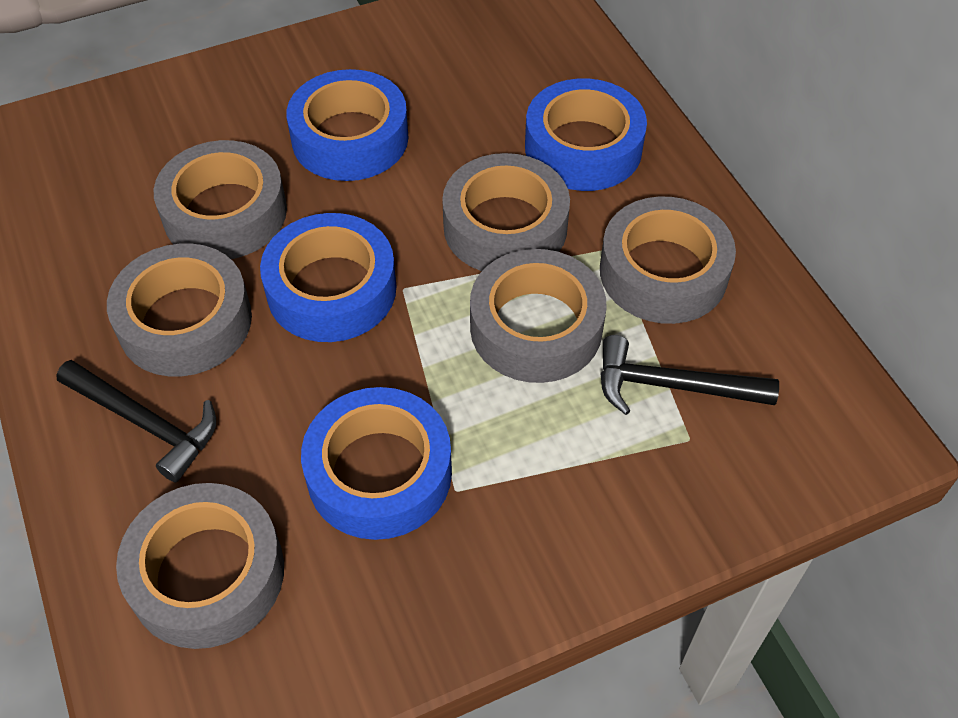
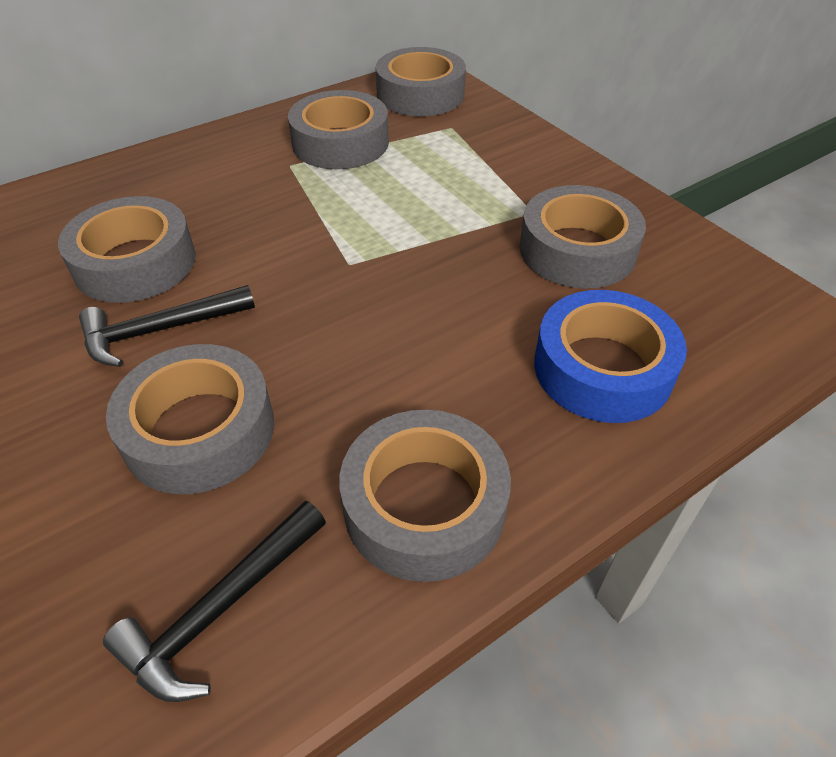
blue tape: 4 -> 1

